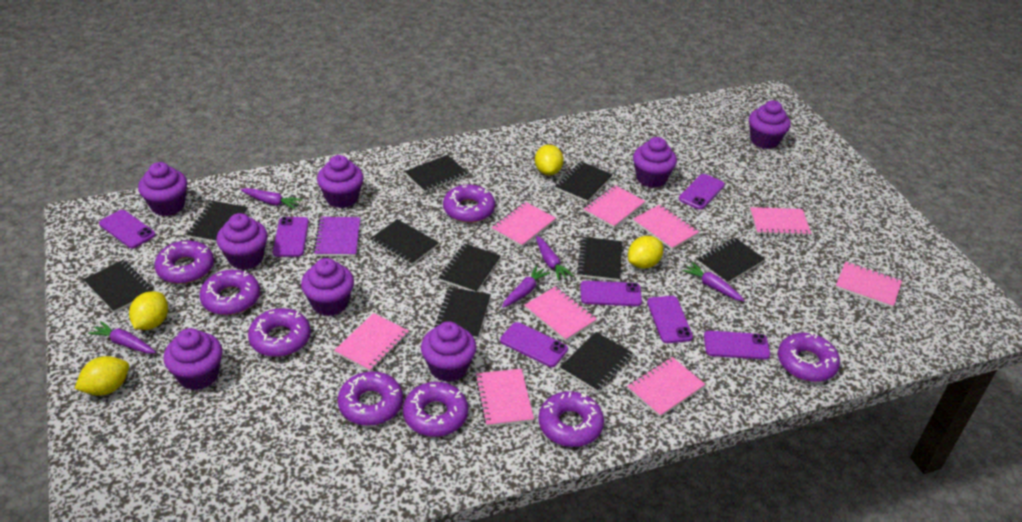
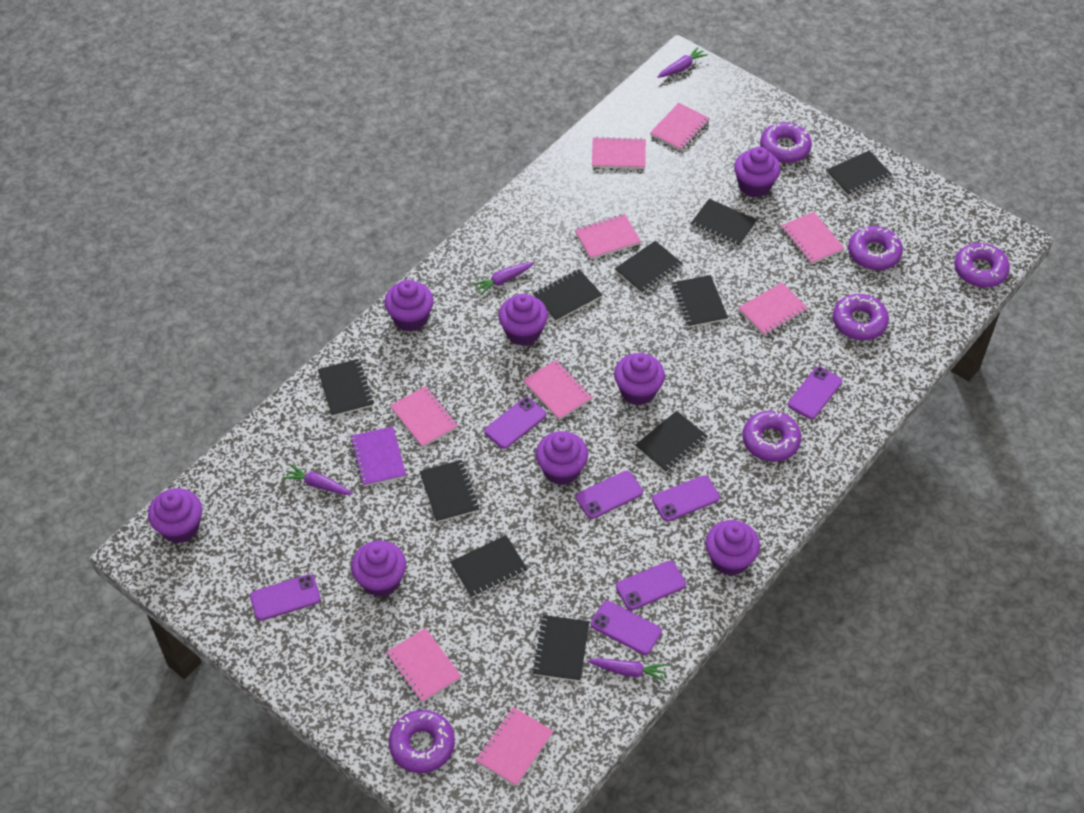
purple carrot: 5 -> 4
purple donut: 8 -> 6
yellow lemon: 4 -> 0

